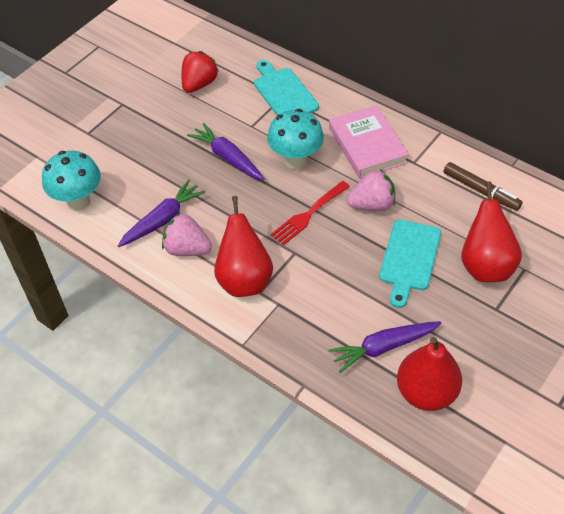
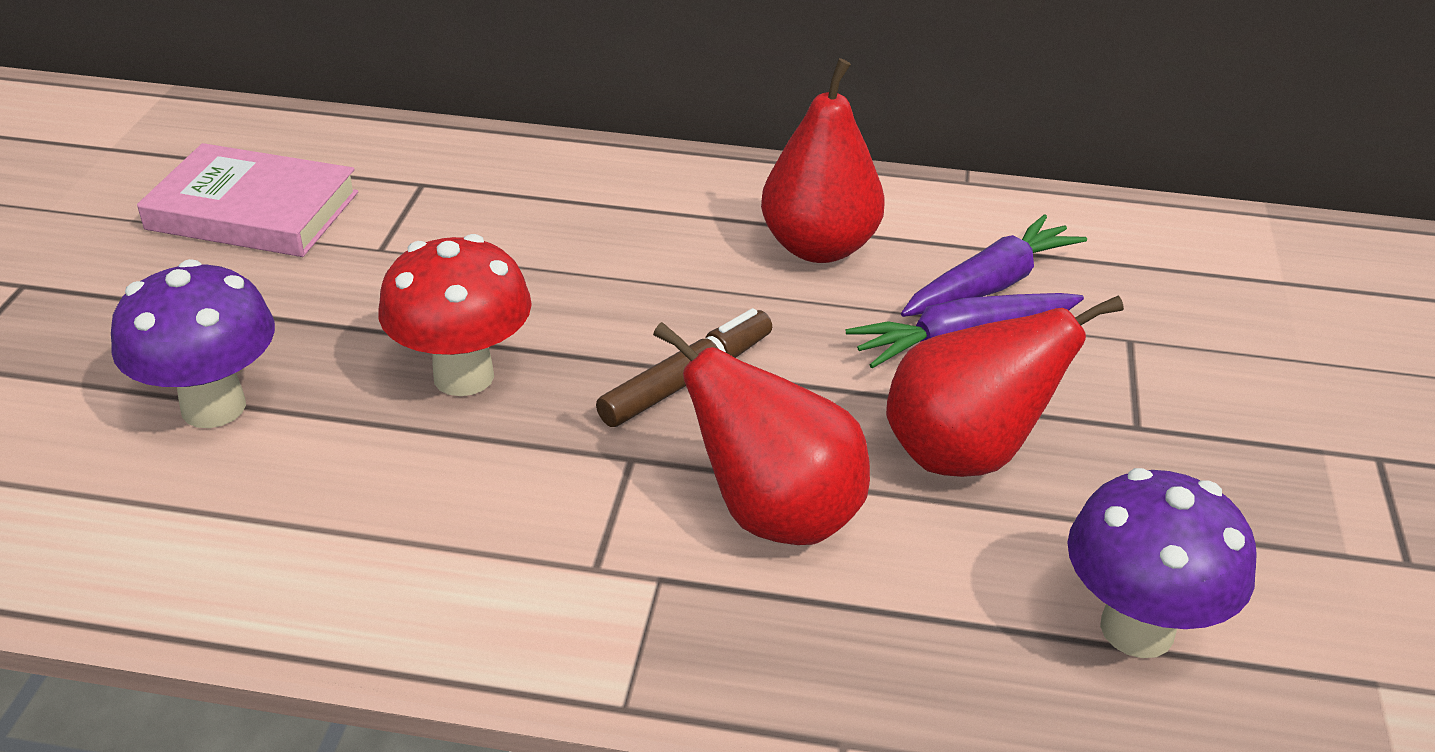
pink strawberry: 2 -> 0
purple carrot: 3 -> 2
purple mushroom: 0 -> 2
red fork: 1 -> 0
red mushroom: 0 -> 1
red strawberry: 1 -> 0
turquoise cutting board: 2 -> 0
turquoise mushroom: 2 -> 0

